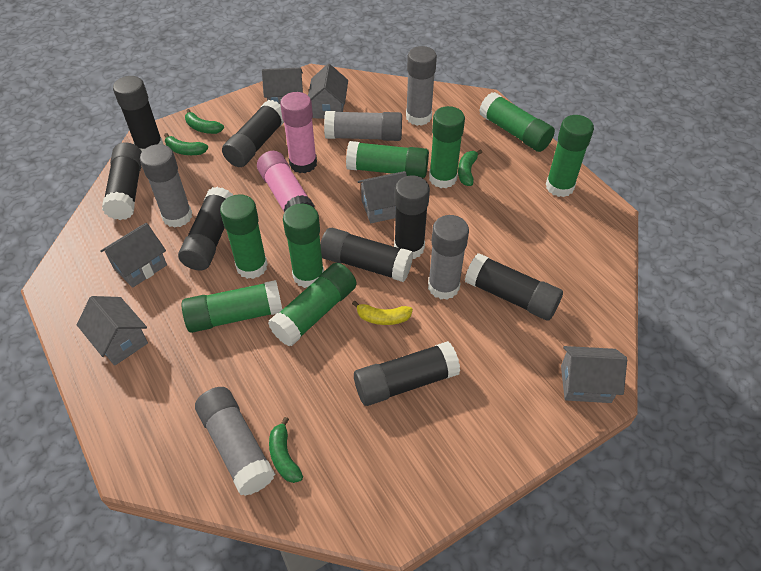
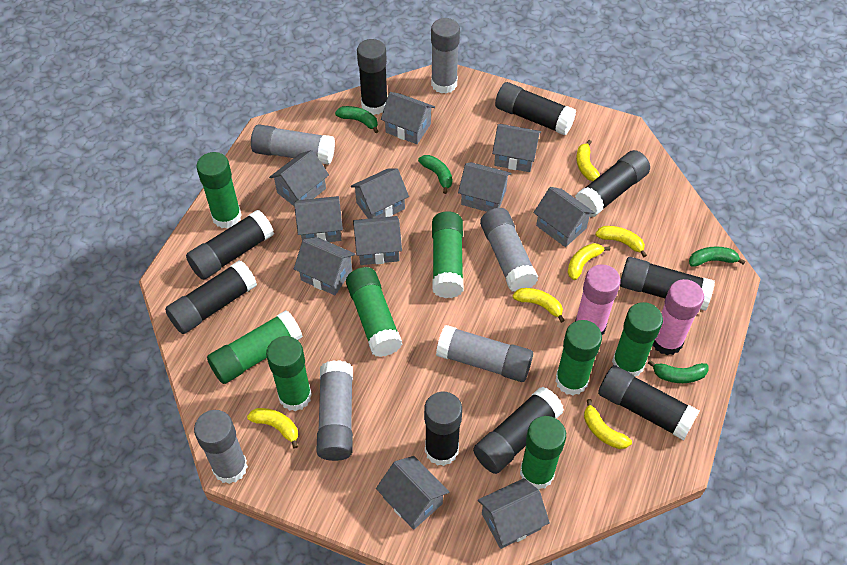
black glue stick: 8 -> 9
grey glue stick: 5 -> 6
grey house: 6 -> 11
yellow banana: 1 -> 6

